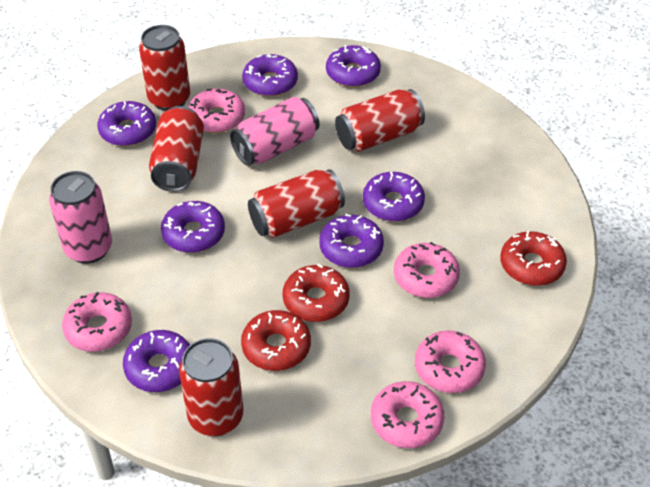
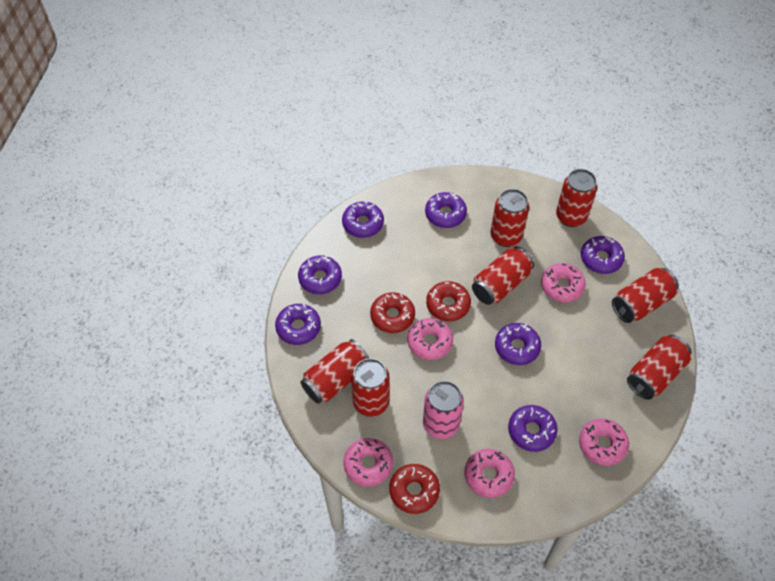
pink can: 2 -> 1
red can: 5 -> 7

